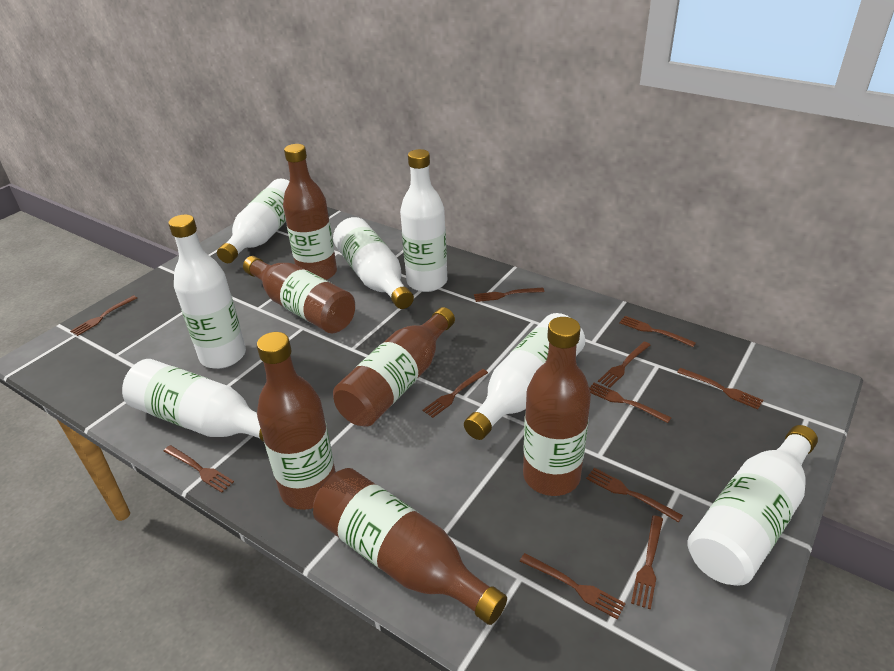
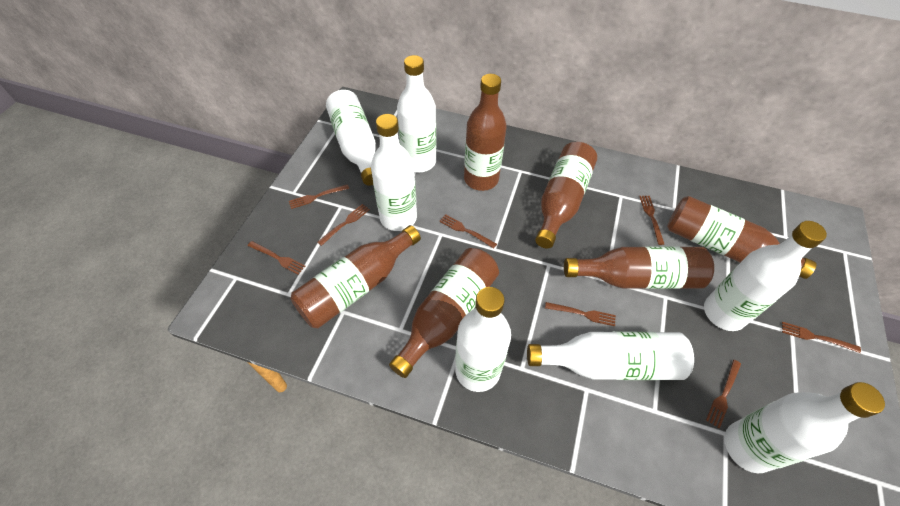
brown fork: 11 -> 8

